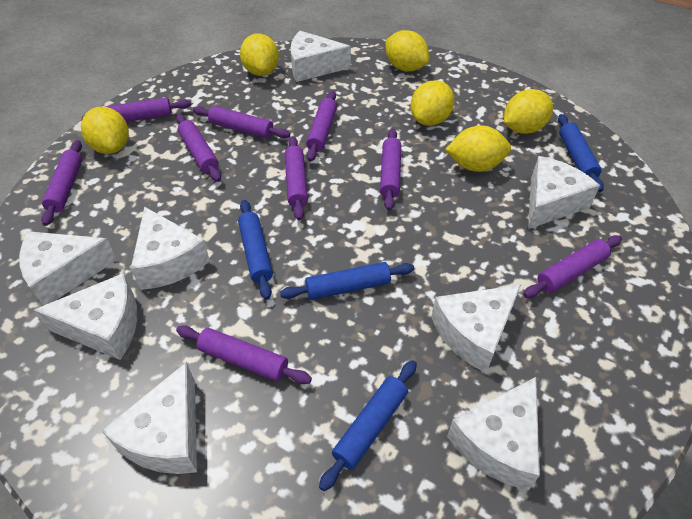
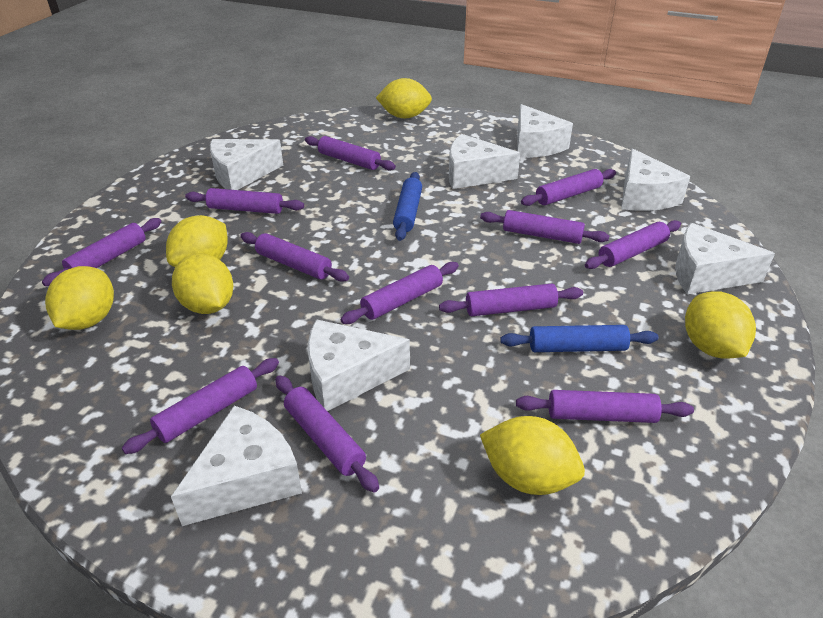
blue rolling pin: 4 -> 2
purple rolling pin: 9 -> 12
white cheese: 8 -> 7

